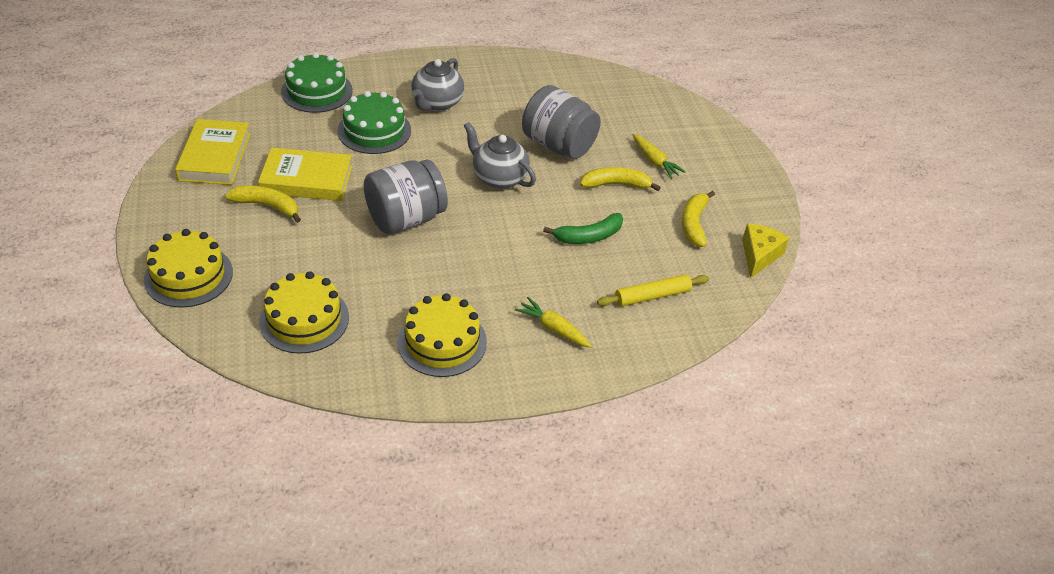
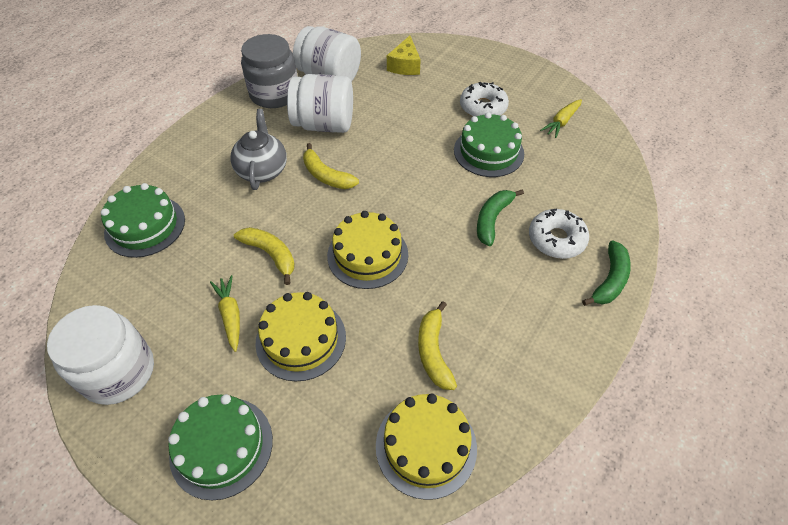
green banana: 1 -> 2
green cake: 2 -> 3
grey jar: 2 -> 1
grey teapot: 2 -> 1
white donut: 0 -> 2
white jar: 0 -> 3
yellow book: 2 -> 0
yellow rolling pin: 1 -> 0

